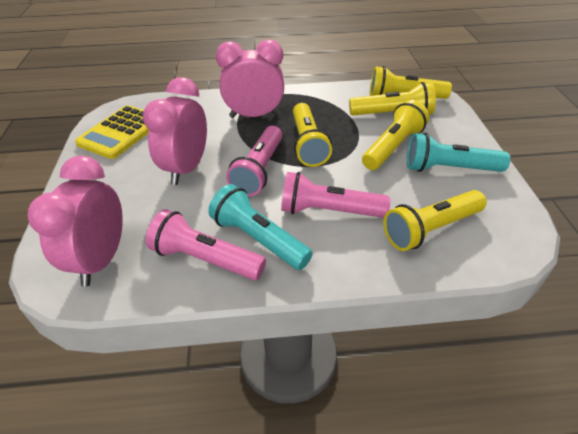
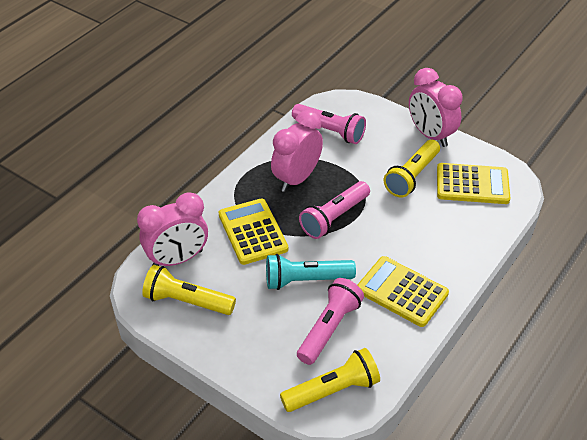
turquoise flashlight: 2 -> 1
yellow calculator: 1 -> 3
yellow flashlight: 5 -> 3

